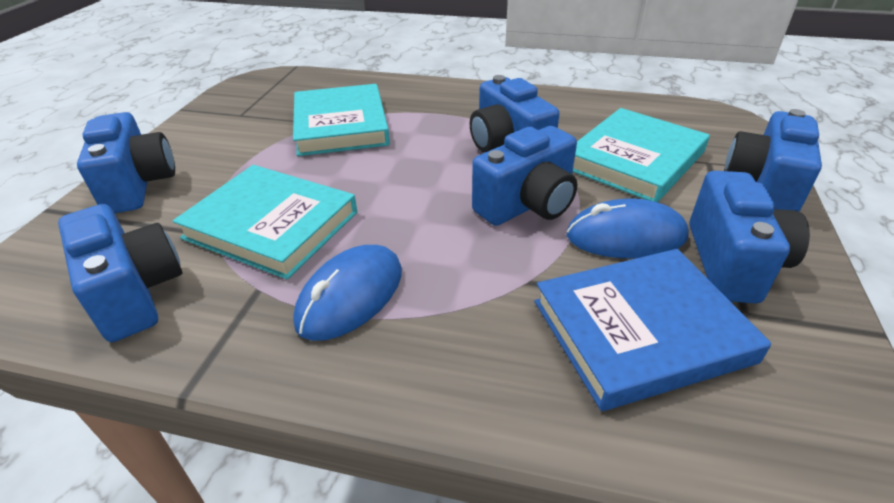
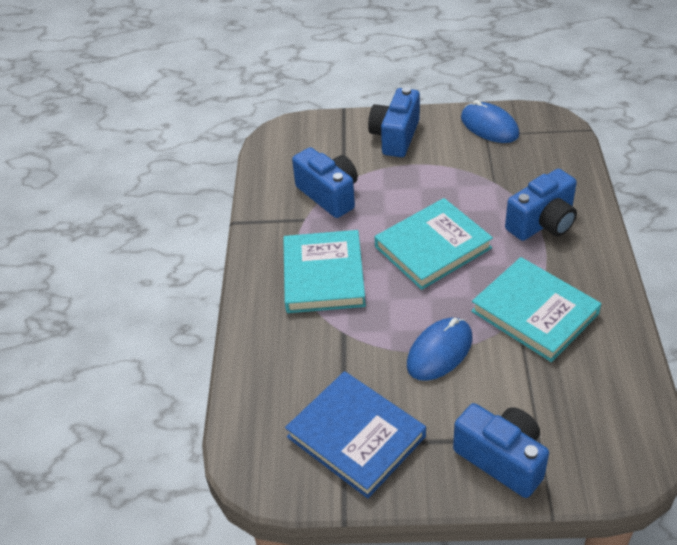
blue camera: 6 -> 4

